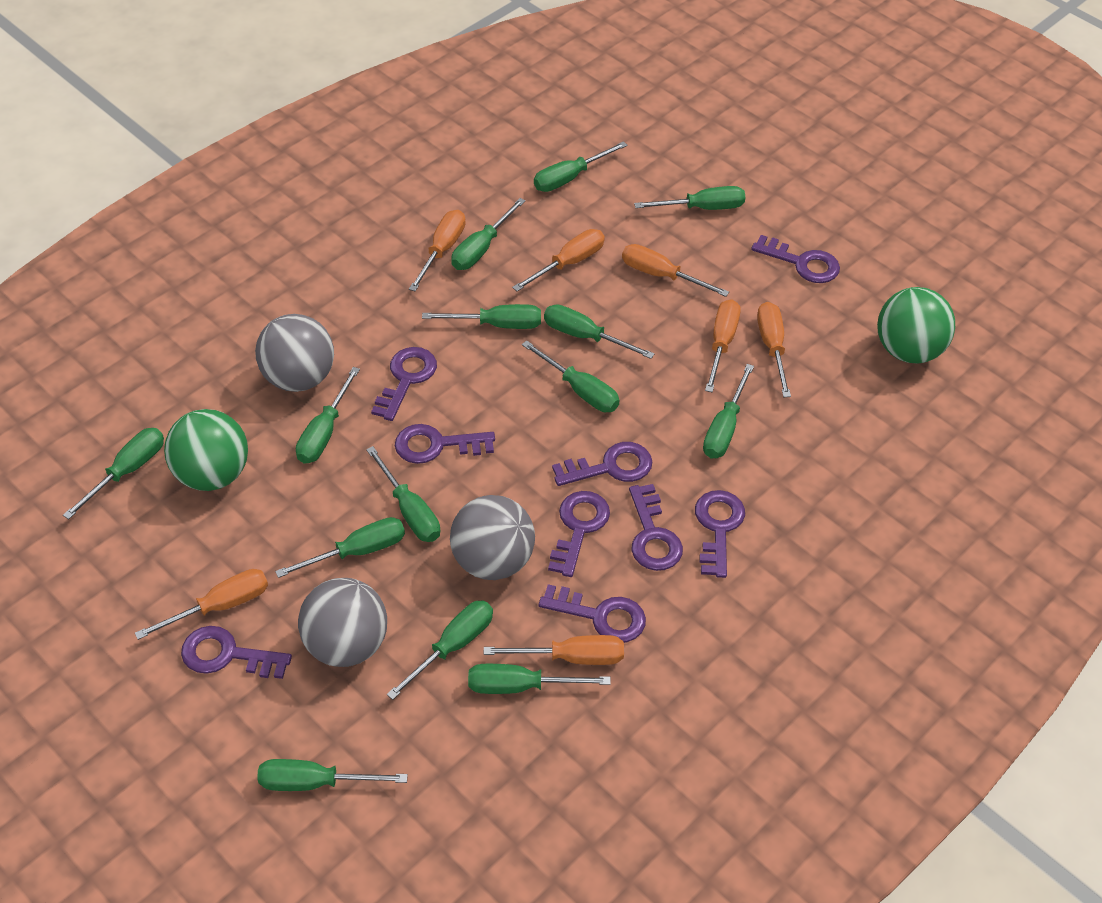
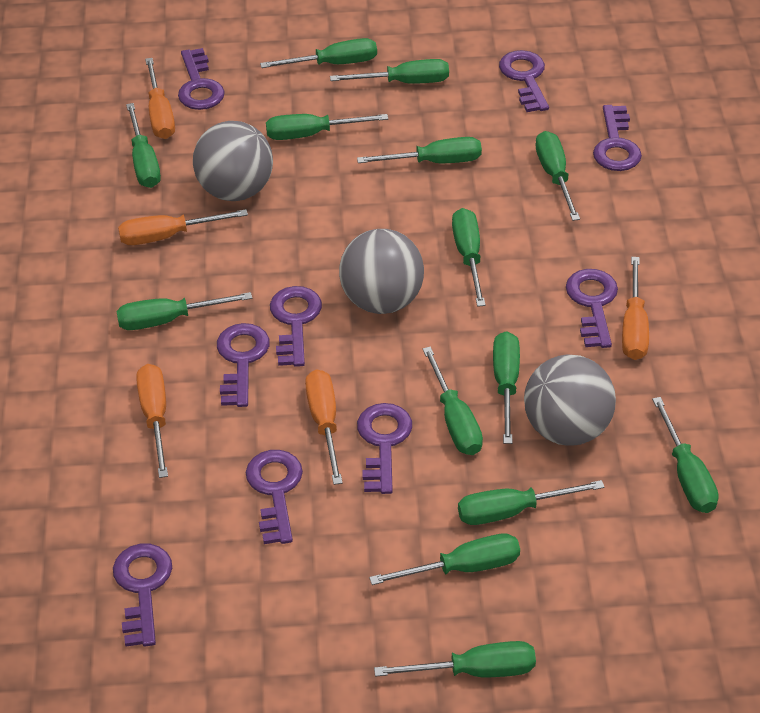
green ball: 2 -> 0
orange screwdriver: 7 -> 5

